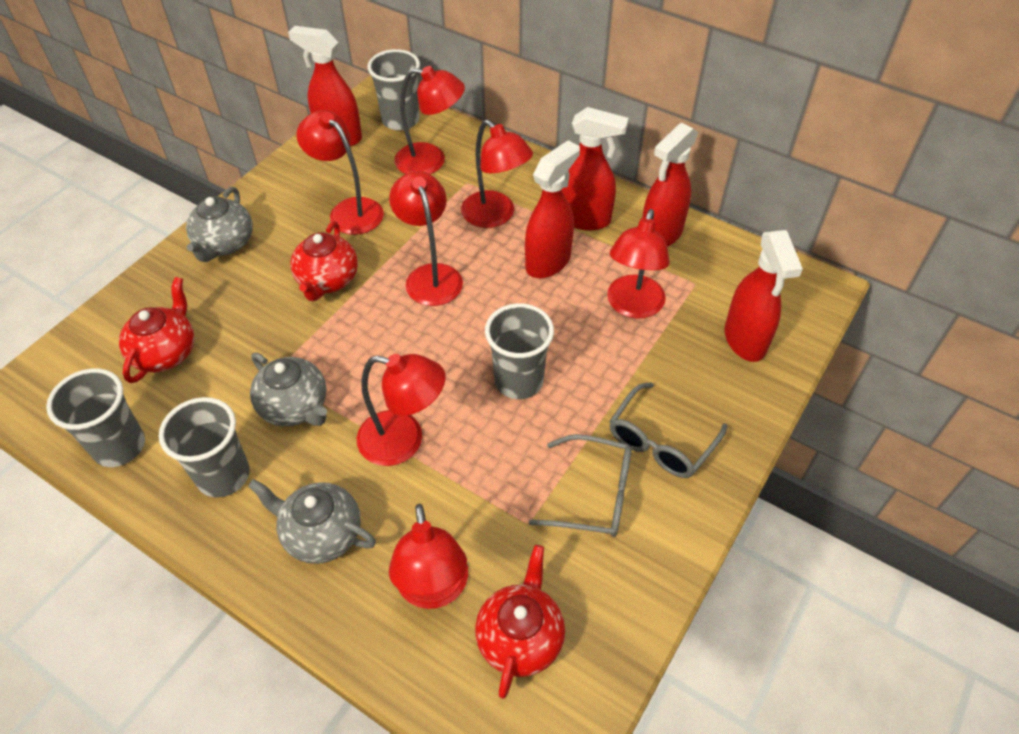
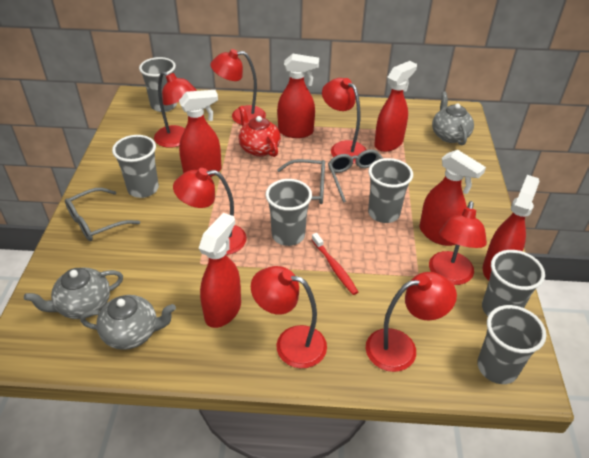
grey cup: 4 -> 6
grey glasses: 2 -> 3
red spray bottle: 5 -> 6
red teapot: 3 -> 1
red toothbrush: 0 -> 1

